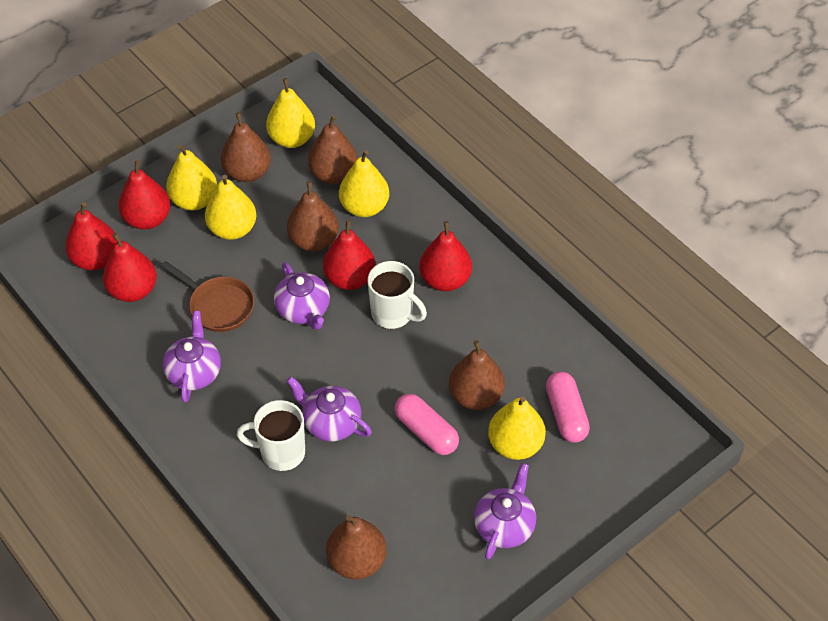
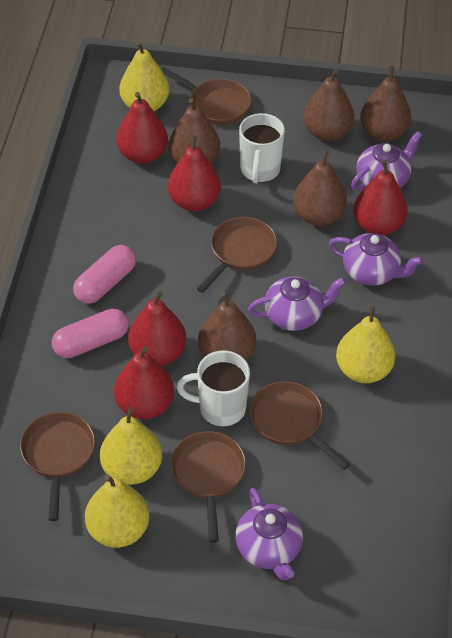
brown pan: 1 -> 5
yellow pear: 5 -> 4

